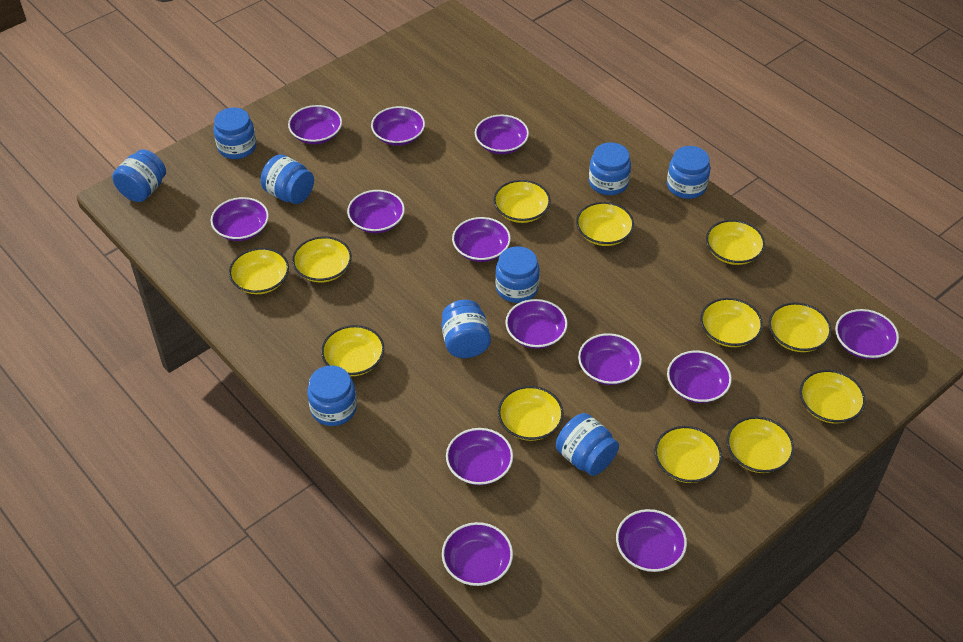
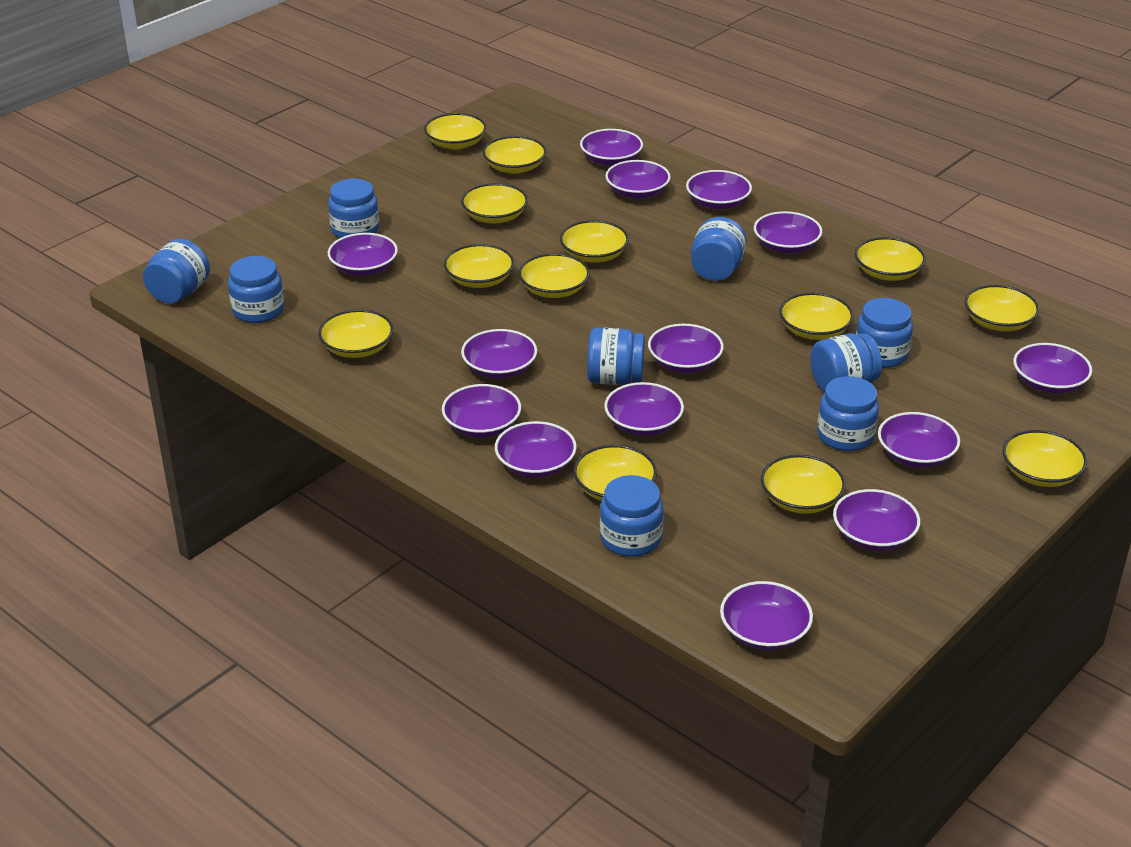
purple bowl: 13 -> 14
yellow bowl: 12 -> 13

